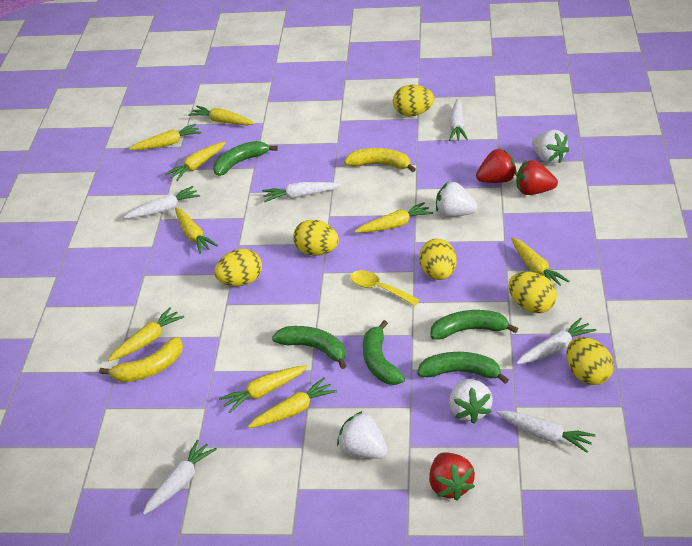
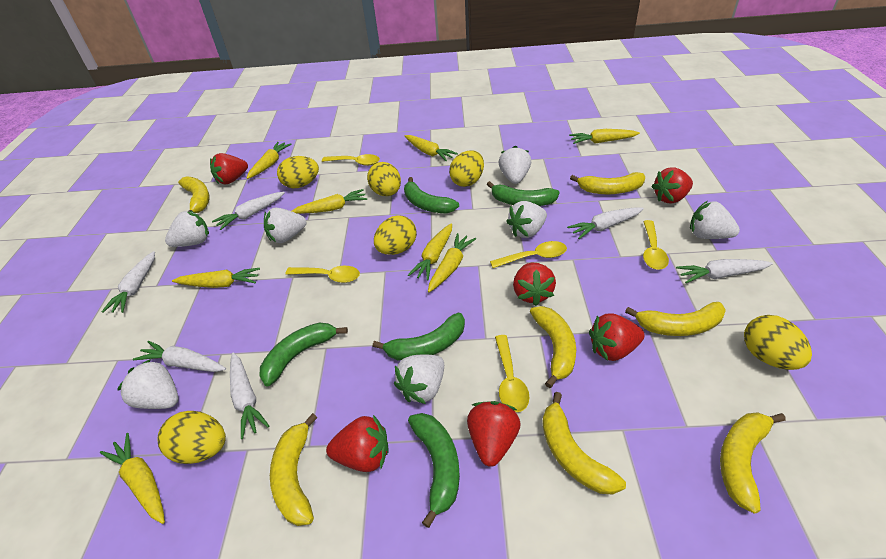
red strawberry: 3 -> 6
white strawberry: 4 -> 7
yellow banana: 2 -> 7
yellow carrot: 9 -> 8
yellow spoon: 1 -> 5

